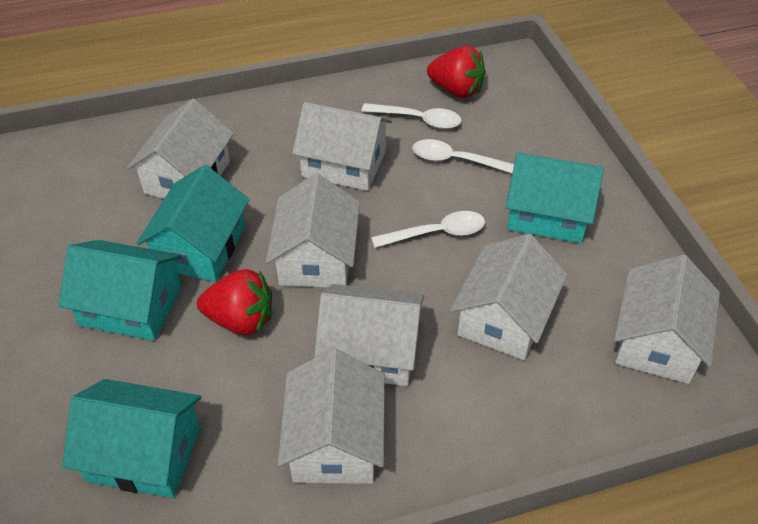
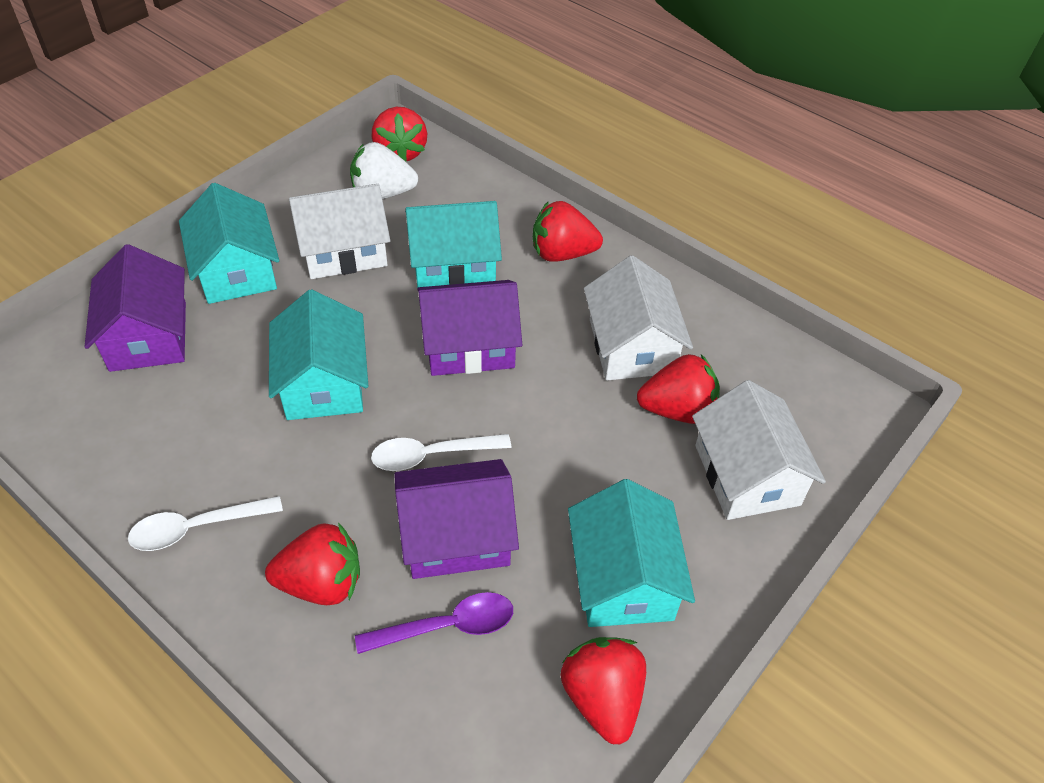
purple house: 0 -> 3
purple spoon: 0 -> 1
red strawberry: 2 -> 5
white house: 7 -> 3
white spoon: 3 -> 2
white strawberry: 0 -> 1

